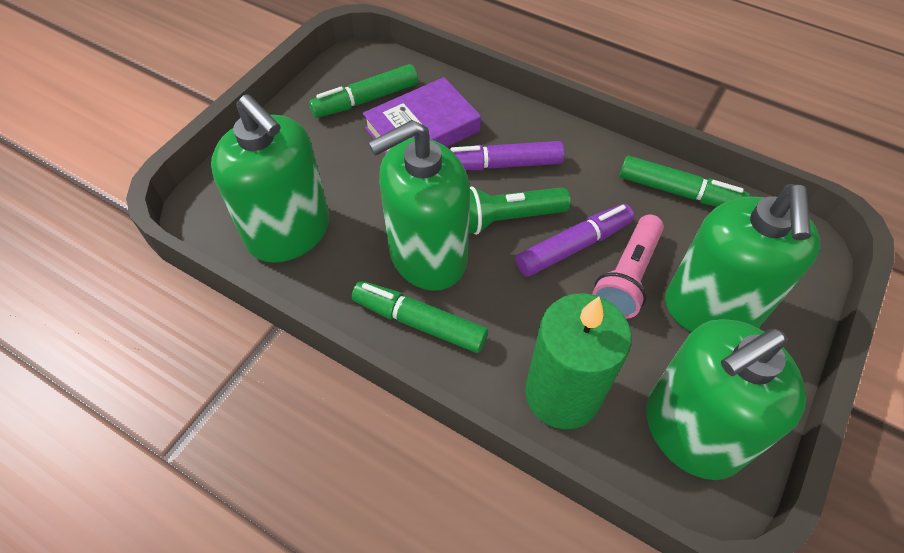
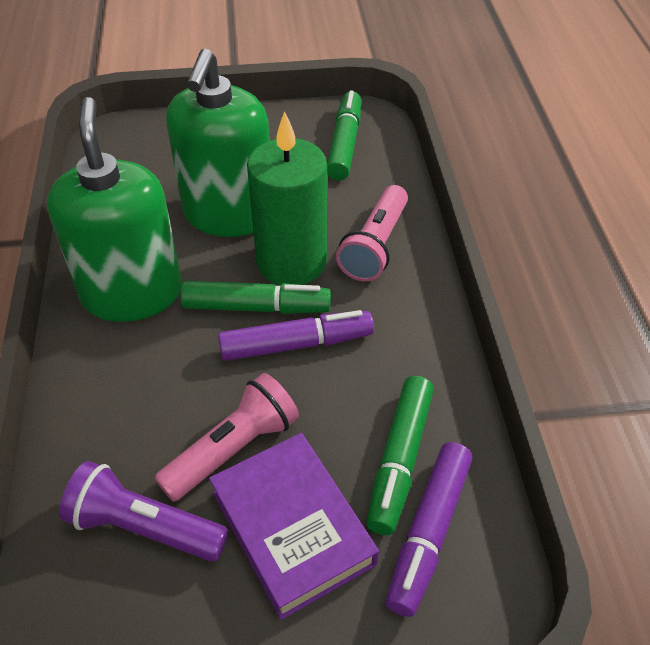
green flashlight: 1 -> 0
green soap dispenser: 4 -> 2
pink flashlight: 1 -> 2
purple flashlight: 0 -> 1

